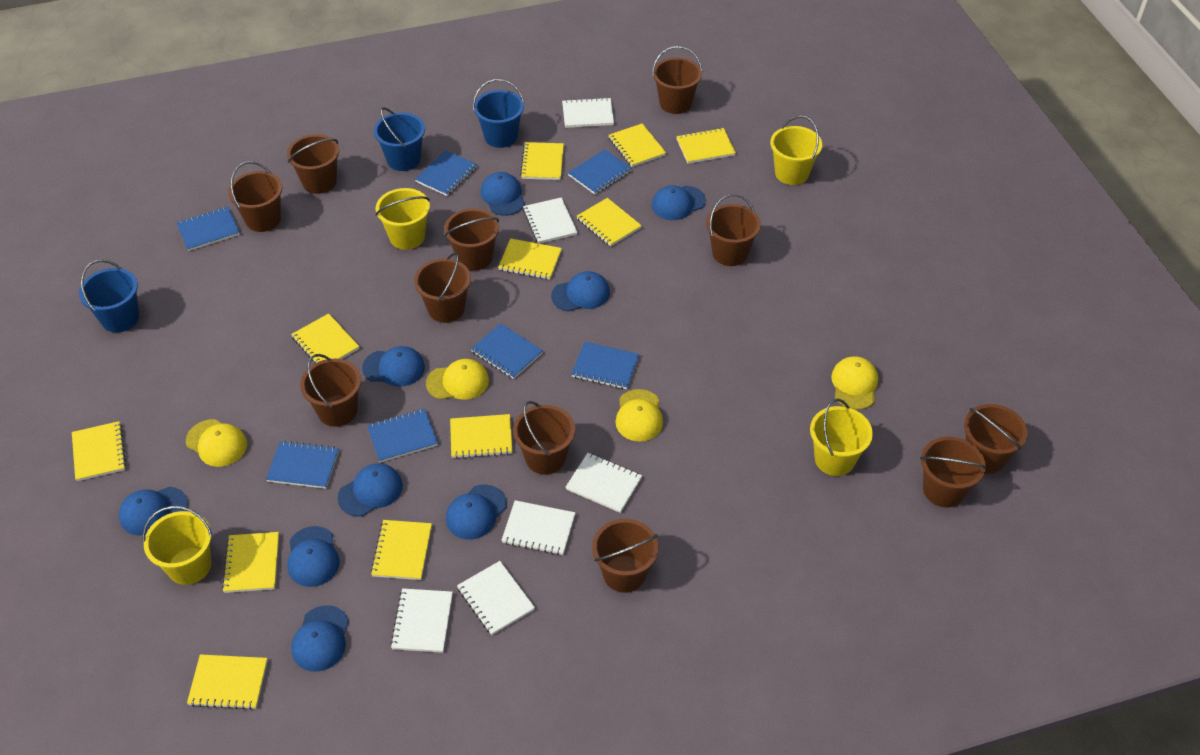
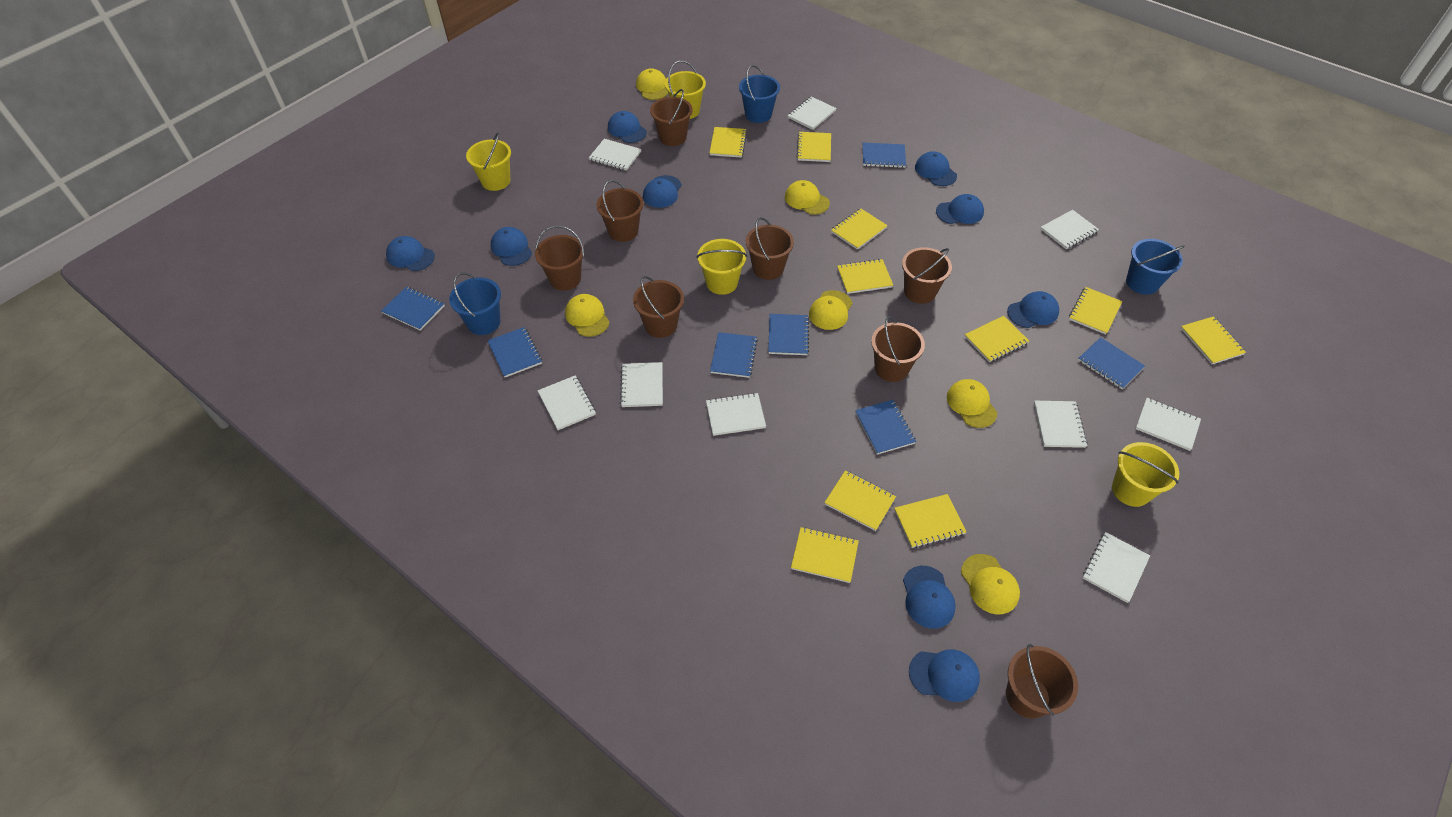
brown bucket: 11 -> 8
white notebook: 6 -> 9
yellow cap: 4 -> 6
yellow notebook: 11 -> 10

